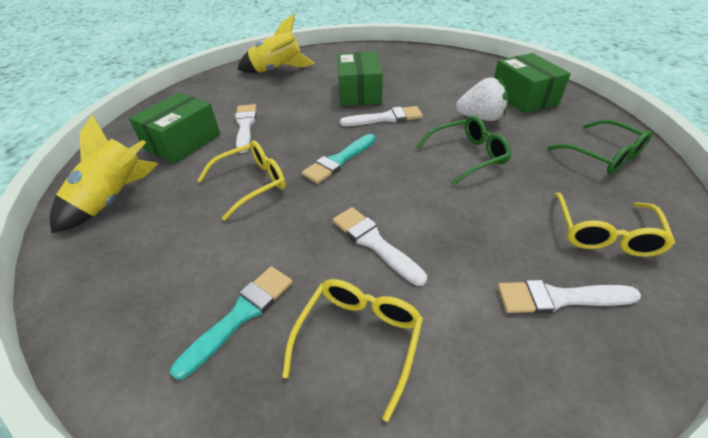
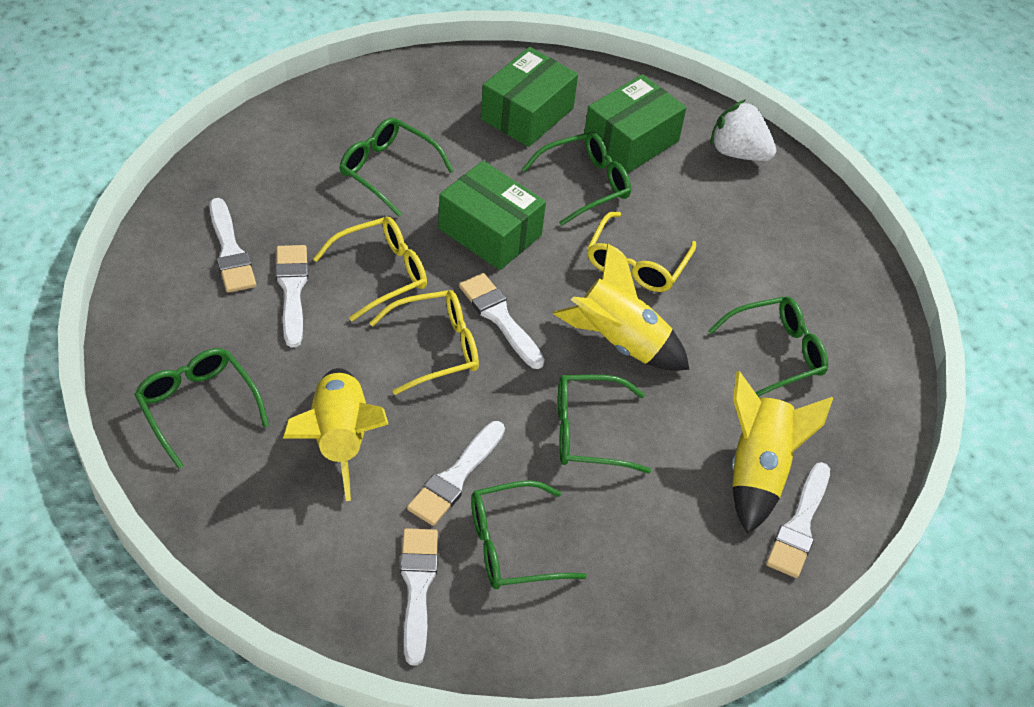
green glasses: 2 -> 6
turquoise brush: 2 -> 0
white brush: 4 -> 6
yellow rocket: 2 -> 3

